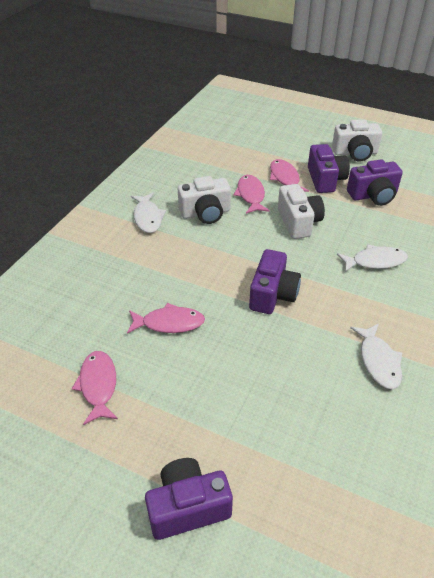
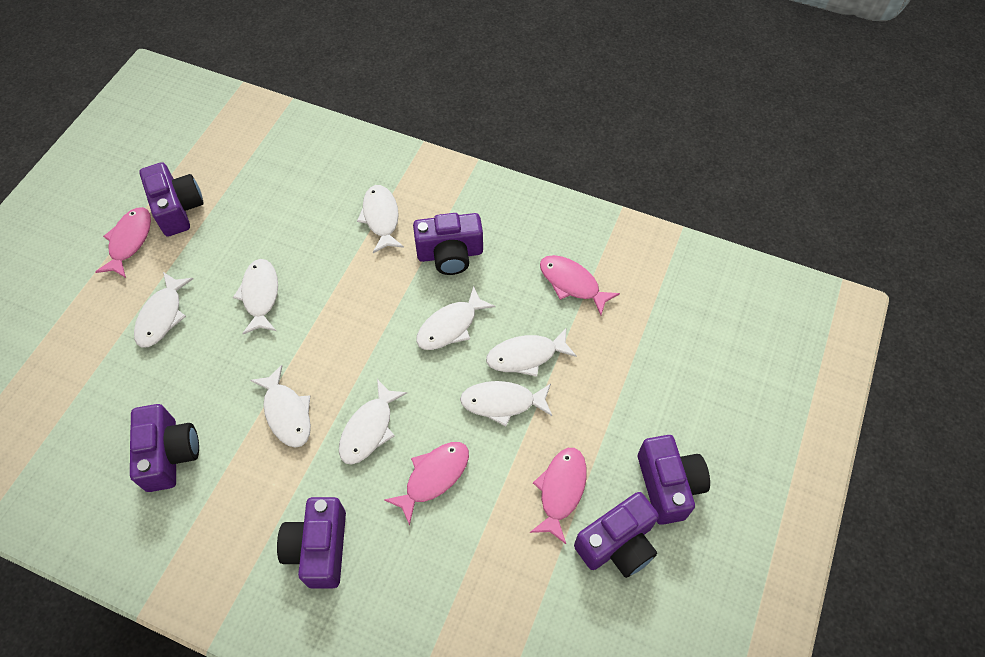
purple camera: 4 -> 6
white camera: 3 -> 0
white fish: 3 -> 8

